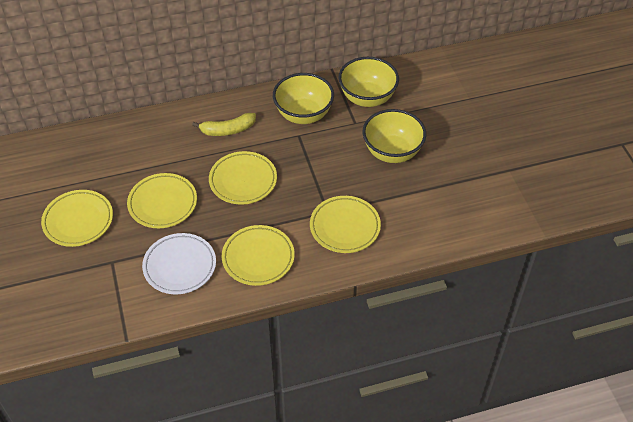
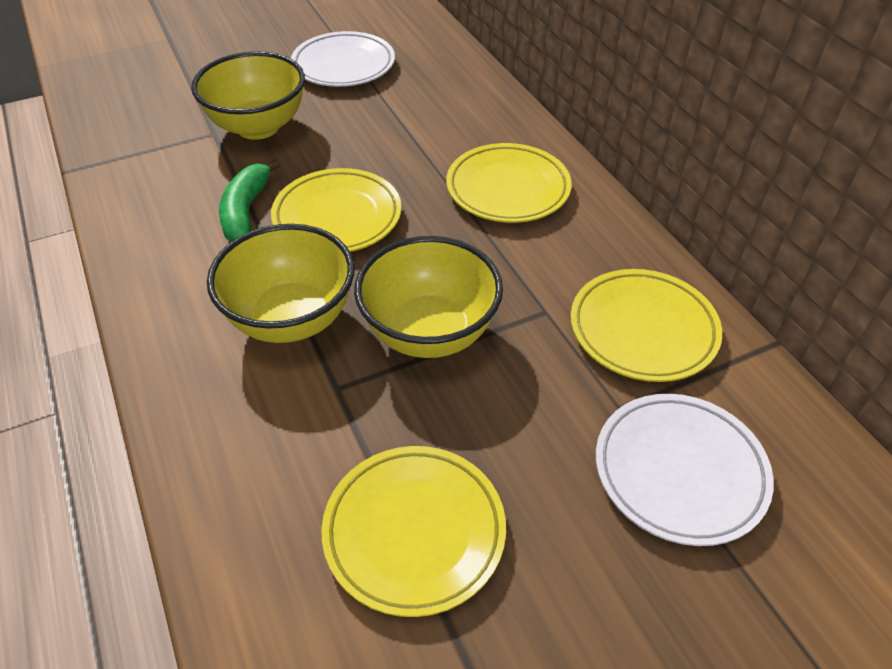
green banana: 0 -> 1
white plate: 1 -> 2
yellow banana: 1 -> 0
yellow plate: 5 -> 4

